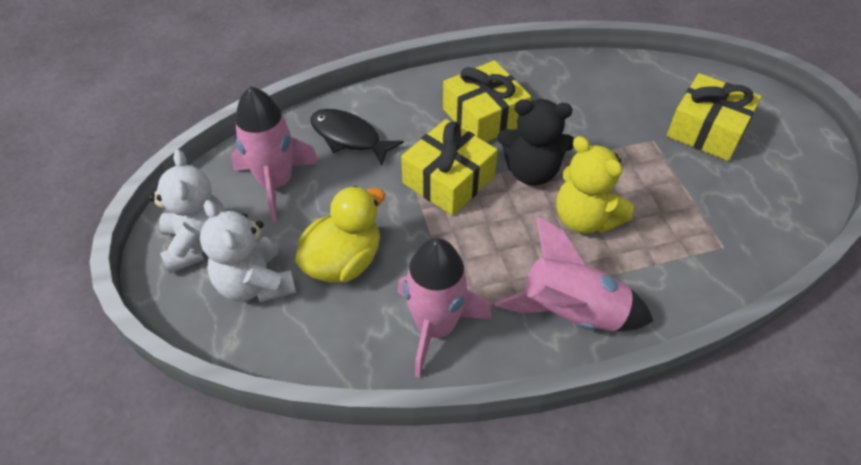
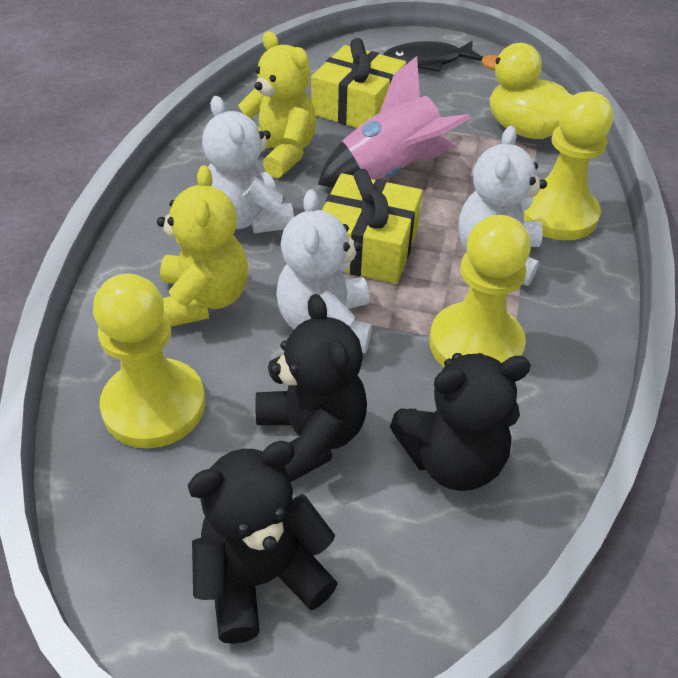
black teddy bear: 1 -> 3
pink rocket: 3 -> 1
white teddy bear: 2 -> 3
yellow gift: 3 -> 2
yellow pawn: 0 -> 3
yellow teddy bear: 1 -> 2

